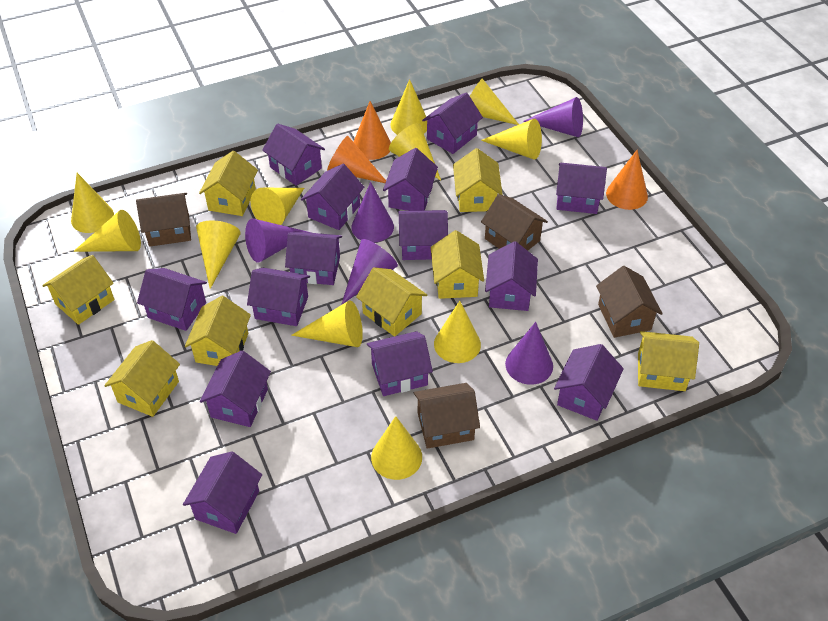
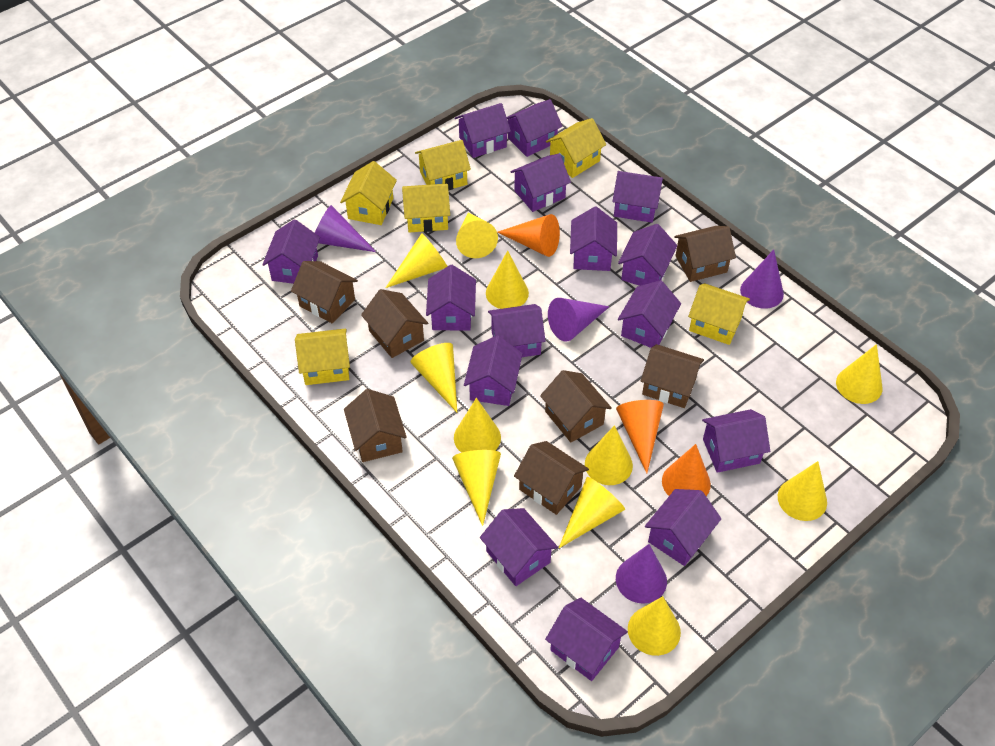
brown house: 4 -> 7
purple cone: 5 -> 4
purple house: 14 -> 15
yellow house: 8 -> 6

